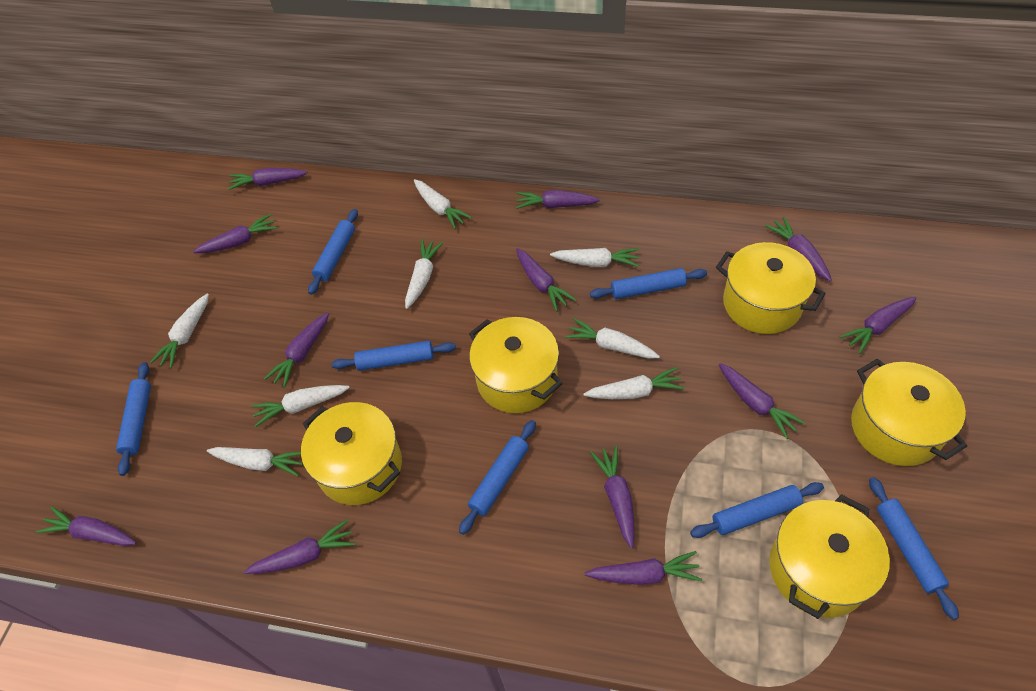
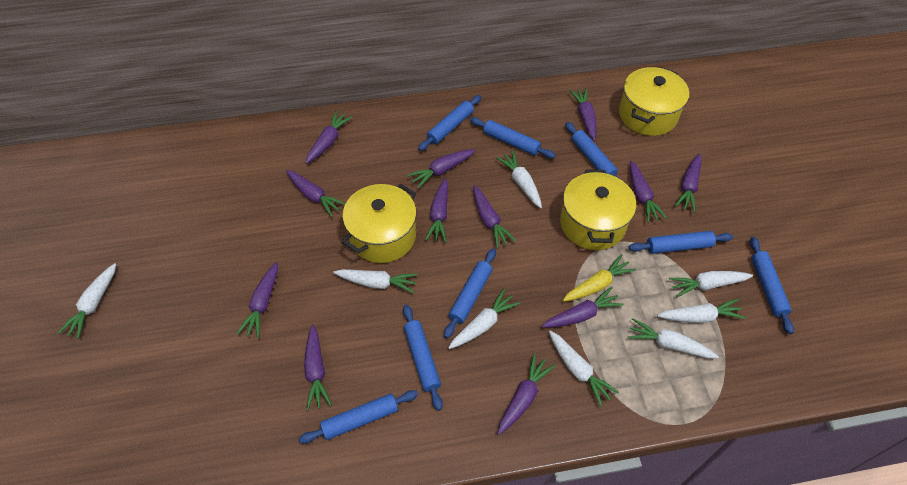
blue rolling pin: 7 -> 8
yellow carrot: 0 -> 1
yellow pot: 5 -> 3

